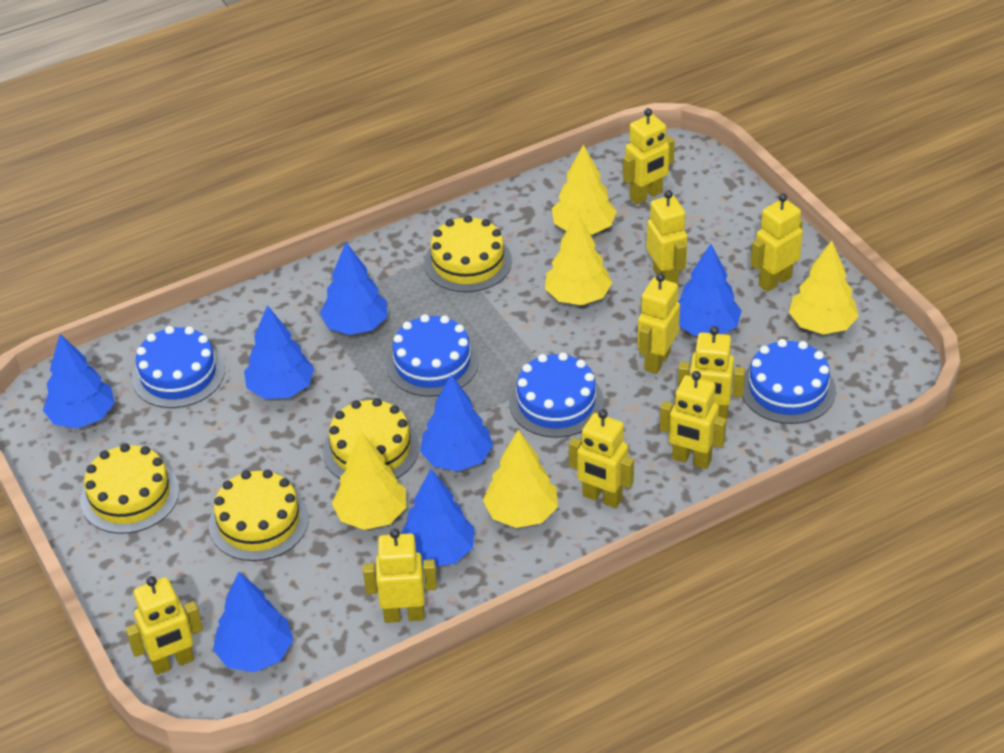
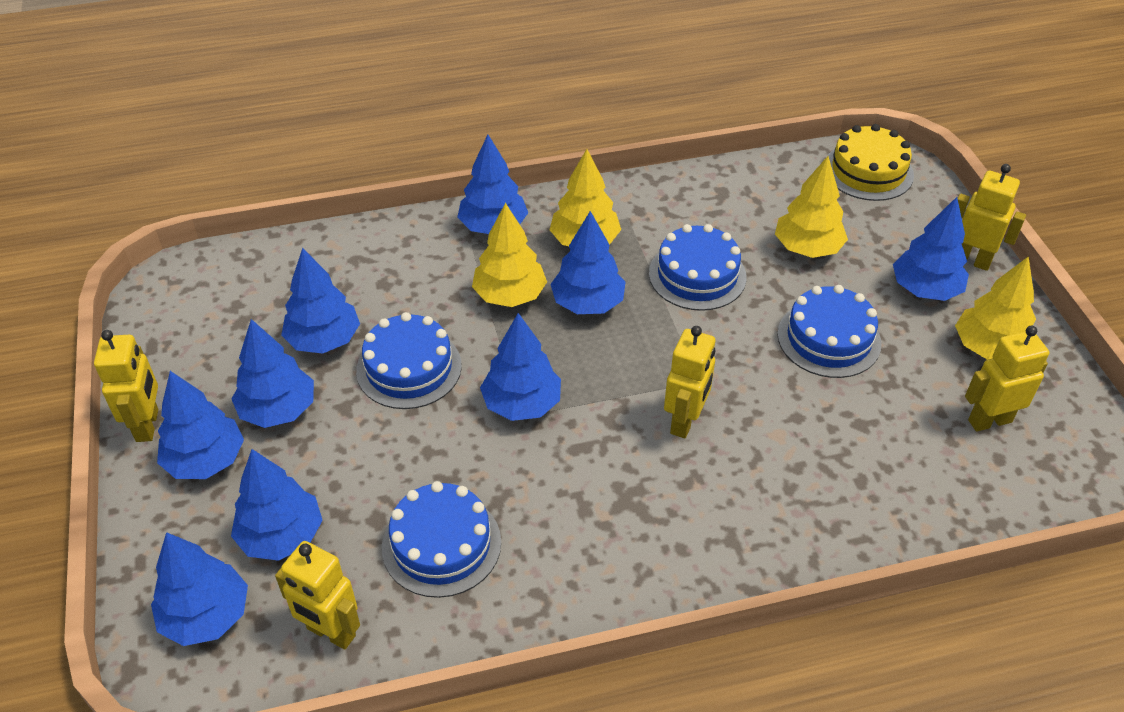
blue tree: 7 -> 9
yellow cake: 4 -> 1
yellow robot: 9 -> 5
yellow tree: 5 -> 4

